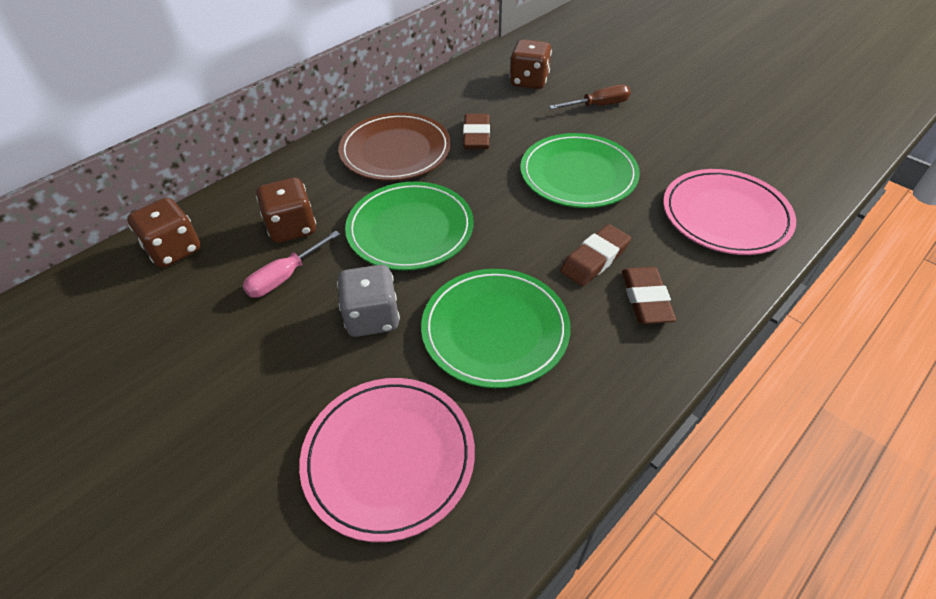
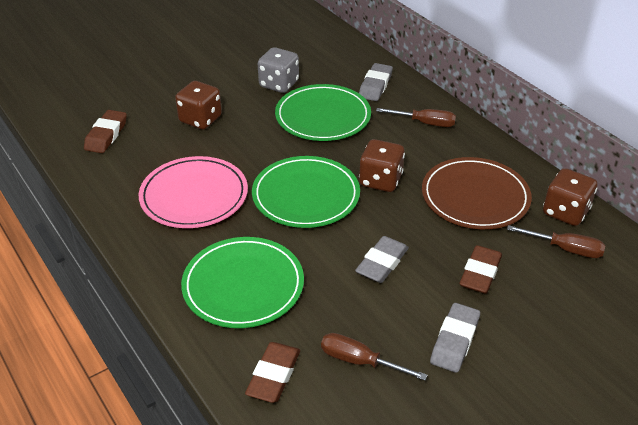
brown screwdriver: 1 -> 3
grey eraser: 0 -> 3
pink plate: 2 -> 1
pink screwdriver: 1 -> 0

